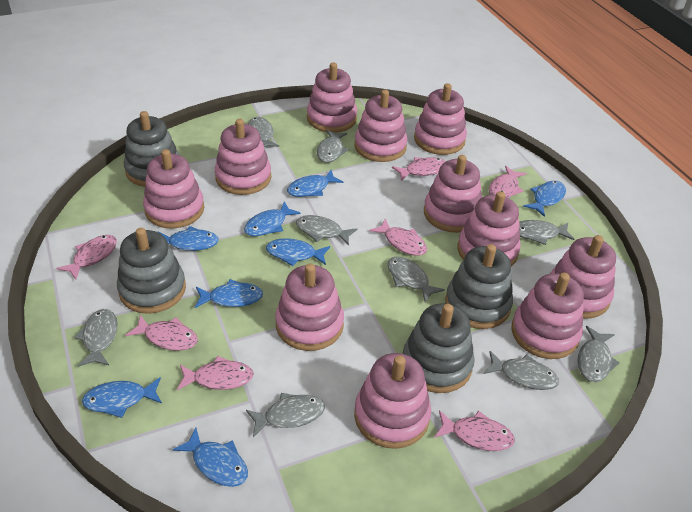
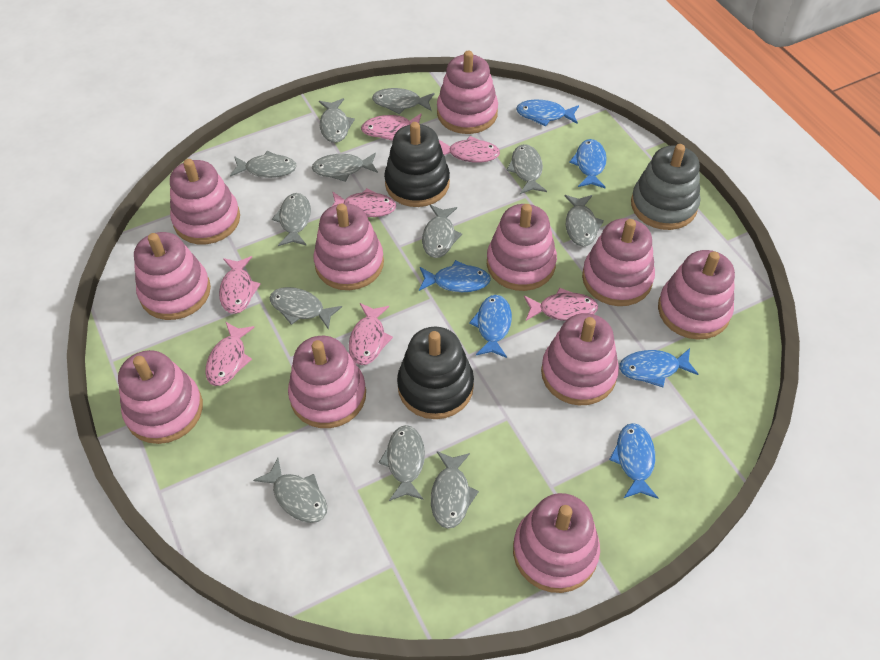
black stacking toy: 0 -> 2
blue fish: 8 -> 6
grey fish: 9 -> 12
grey stacking toy: 4 -> 1

